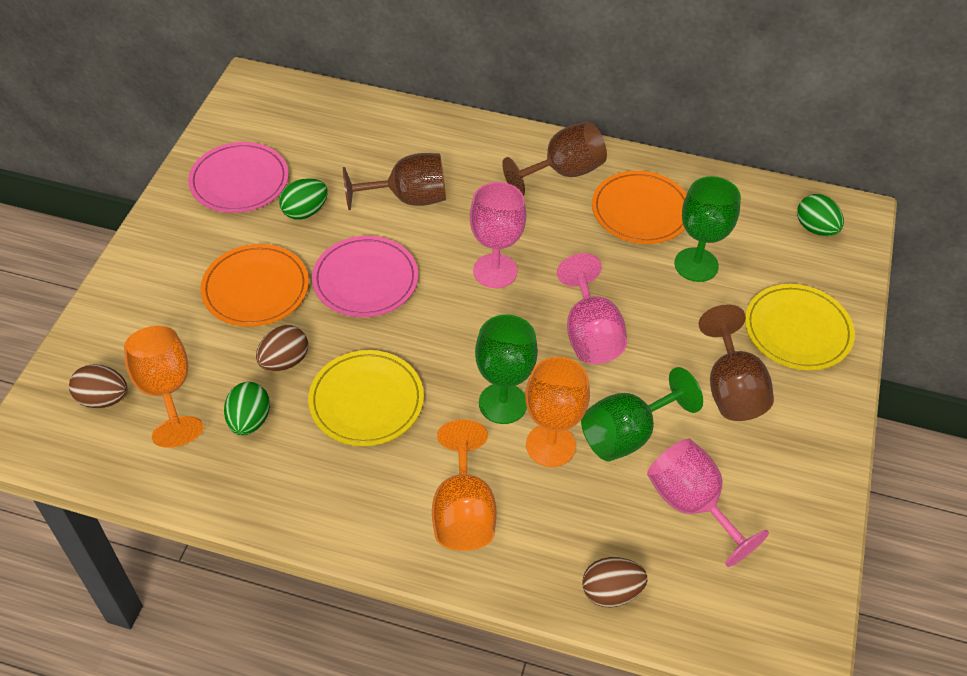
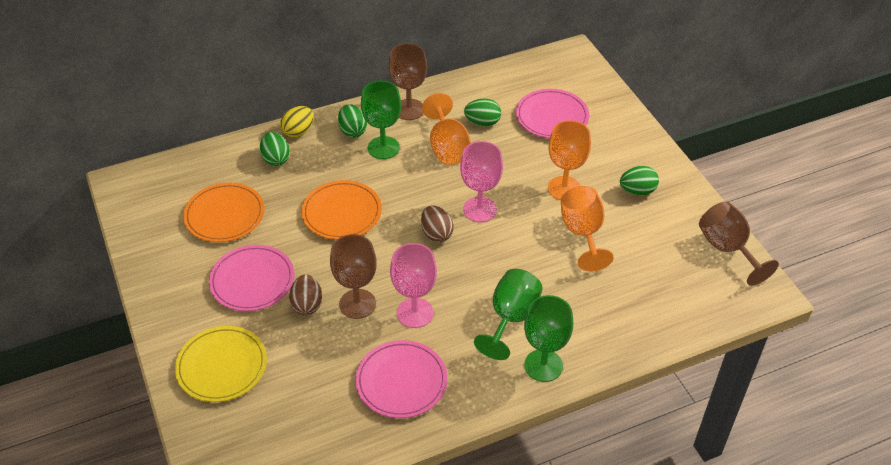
brown egg: 3 -> 2
green egg: 3 -> 4
pink goblet: 3 -> 2
pink plate: 2 -> 3
yellow egg: 0 -> 1
yellow plate: 2 -> 1

